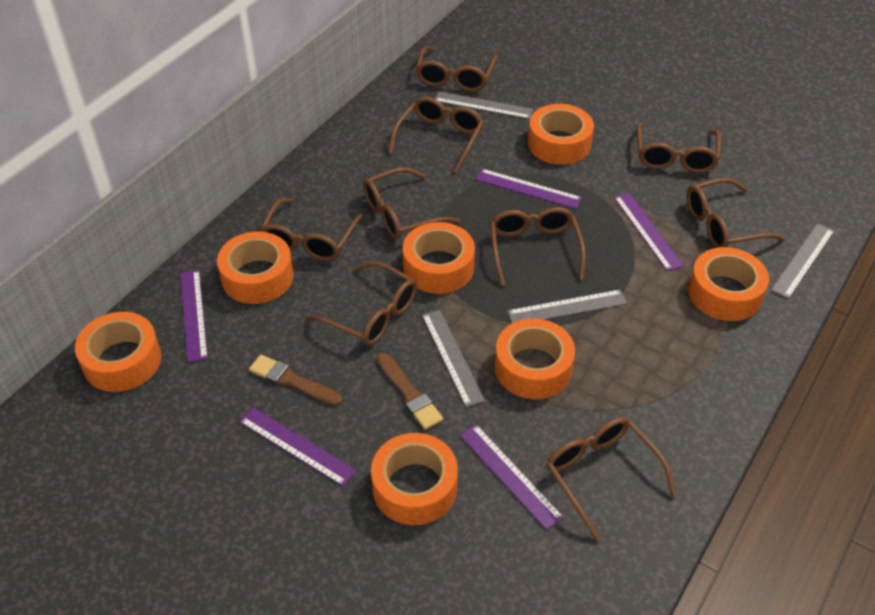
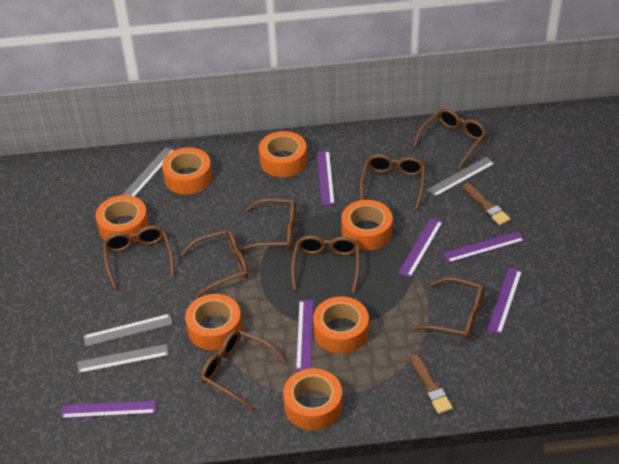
brown glasses: 9 -> 8
purple ruler: 5 -> 6

